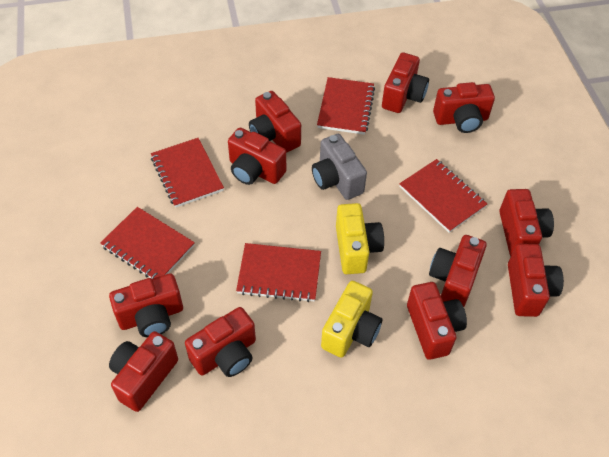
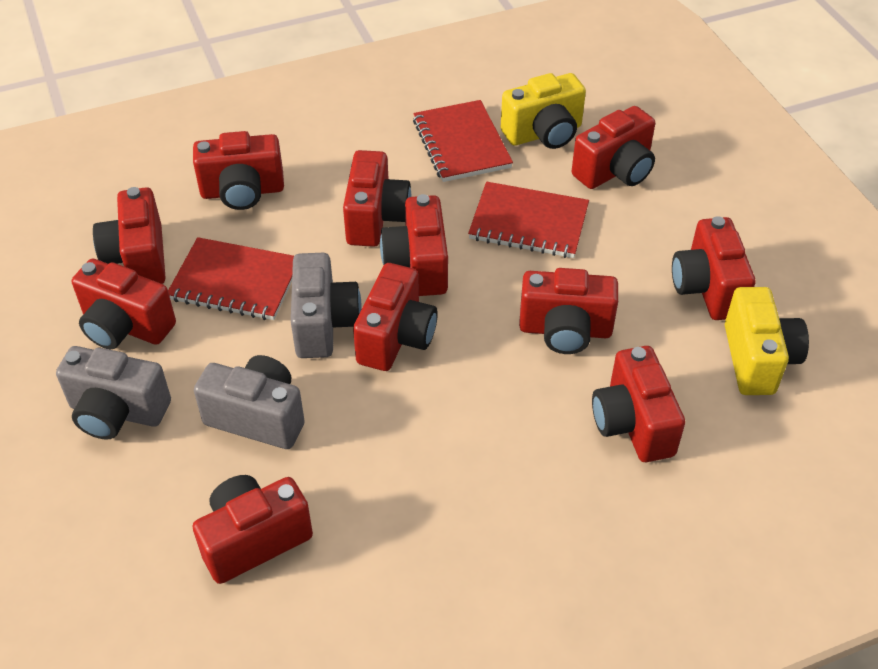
grey camera: 1 -> 3
red notebook: 5 -> 3

